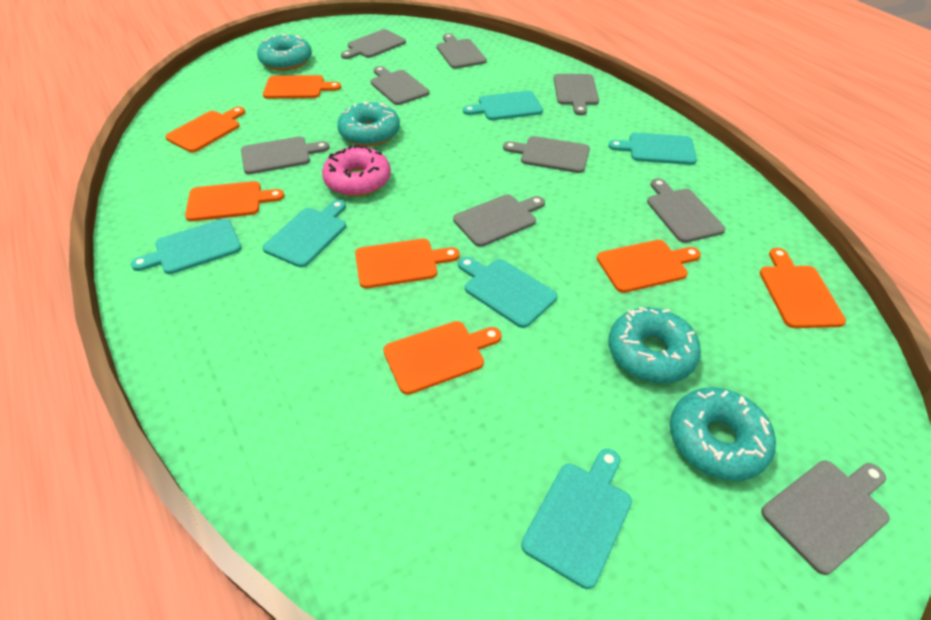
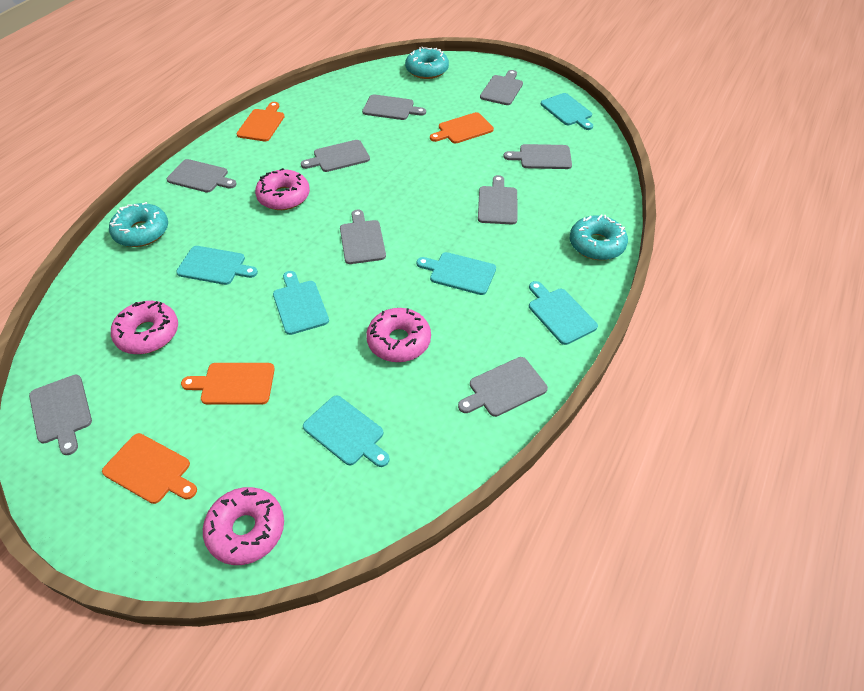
orange cutting board: 7 -> 4
pink donut: 1 -> 4
turquoise donut: 4 -> 3

